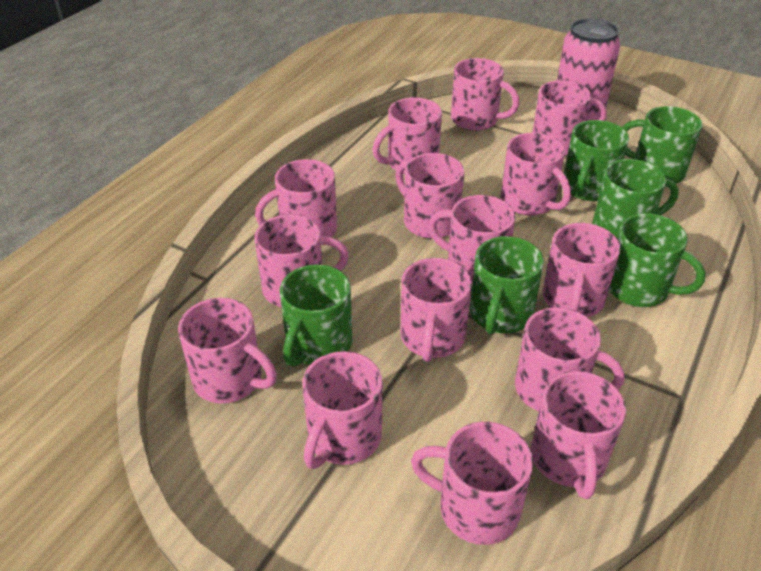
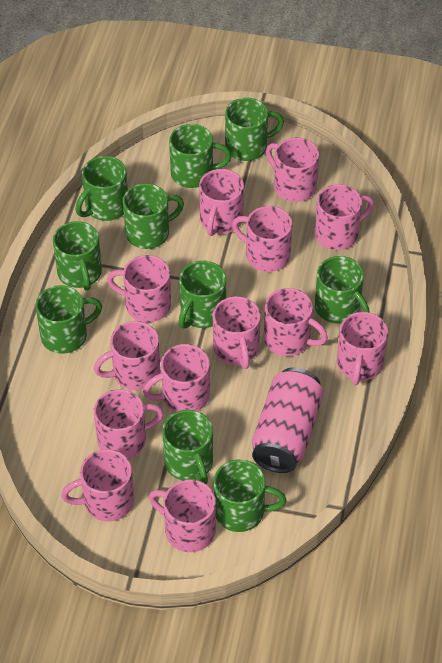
green mug: 6 -> 10
pink mug: 15 -> 13

